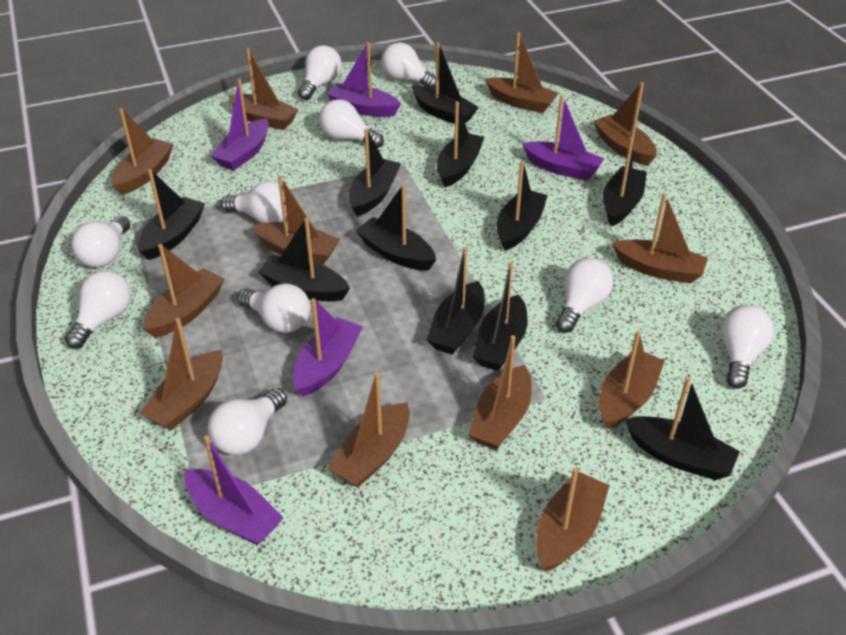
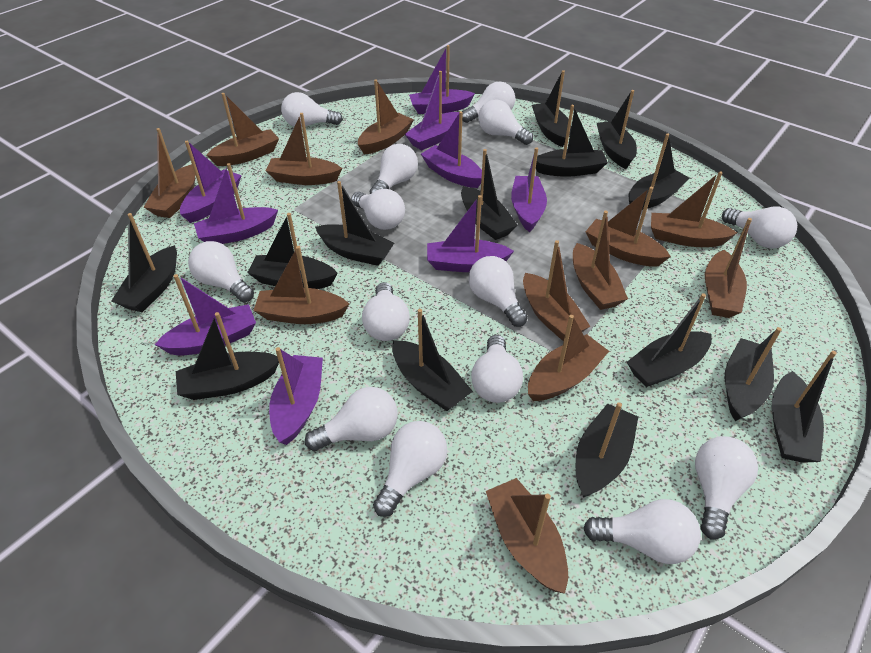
black boat: 11 -> 14
purple boat: 5 -> 9
white light bulb: 10 -> 14

